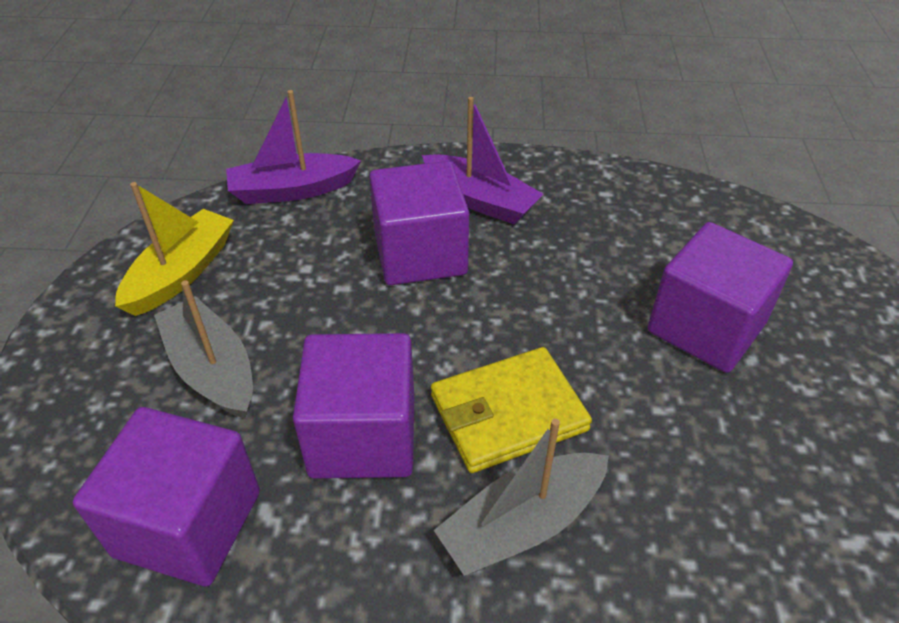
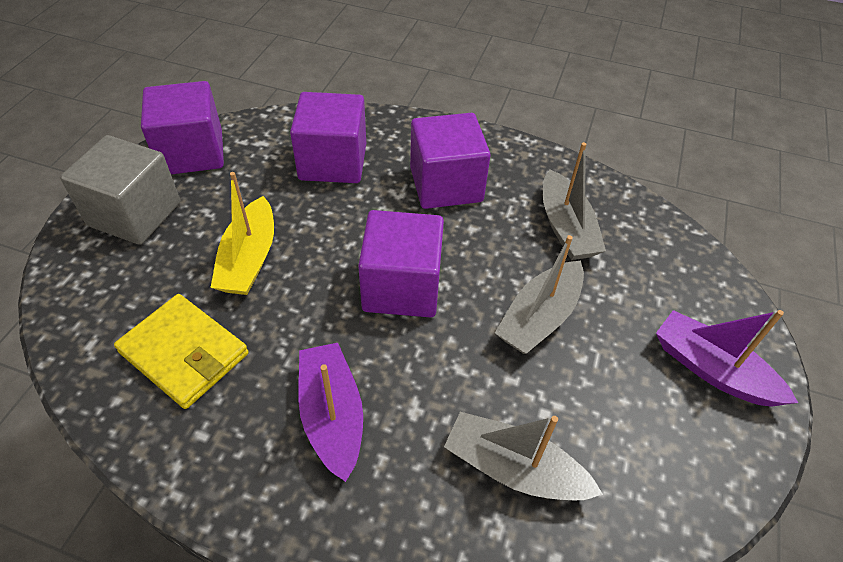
grey boat: 2 -> 3
grey cube: 0 -> 1

